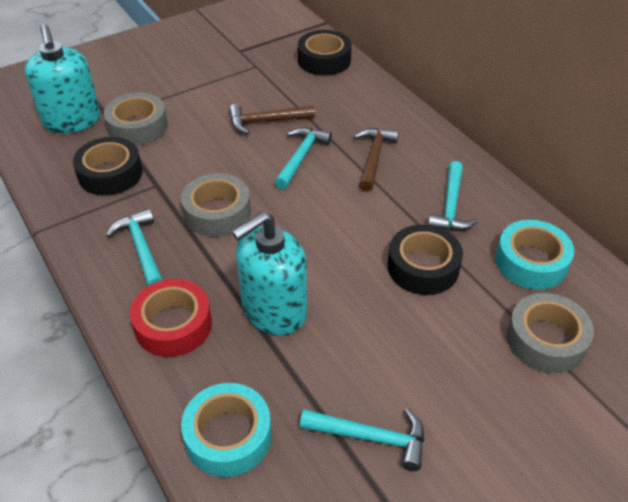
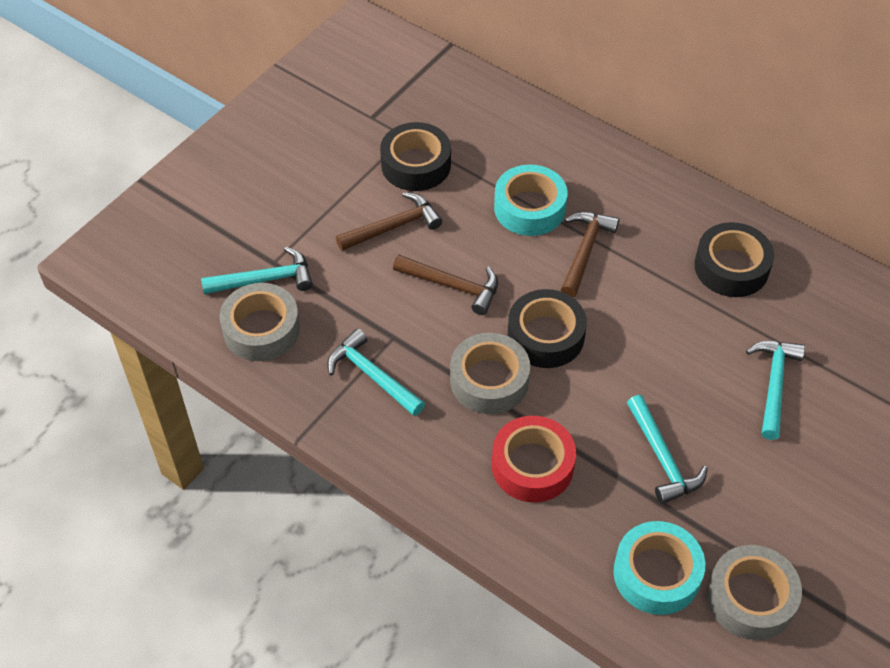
brown hammer: 2 -> 3
turquoise soap dispenser: 2 -> 0

